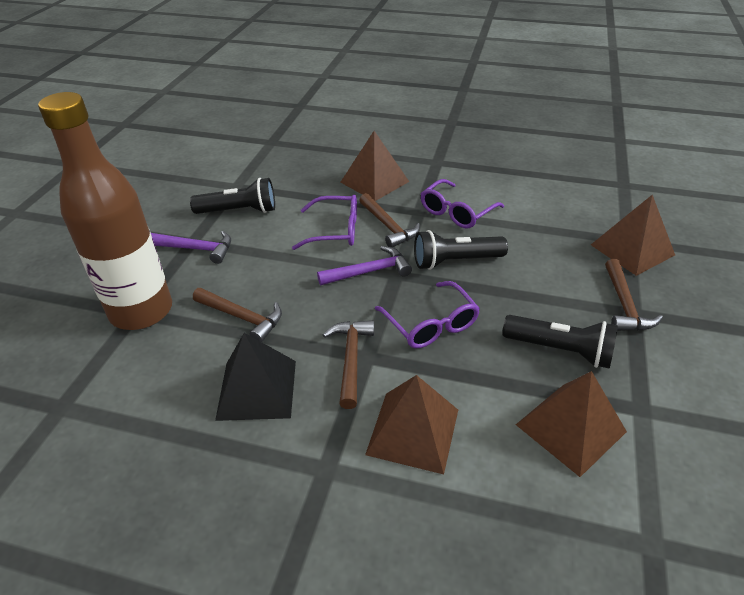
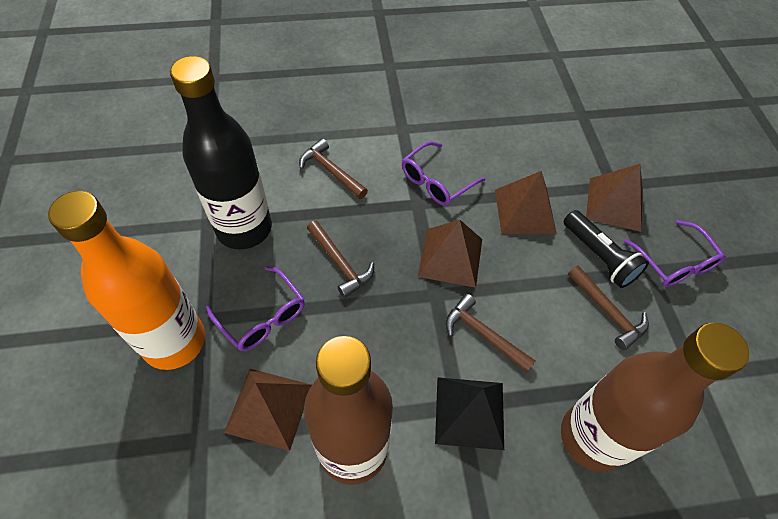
black bottle: 0 -> 1
black flashlight: 3 -> 1
brown bottle: 1 -> 2
orange bottle: 0 -> 1
purple hammer: 2 -> 0

